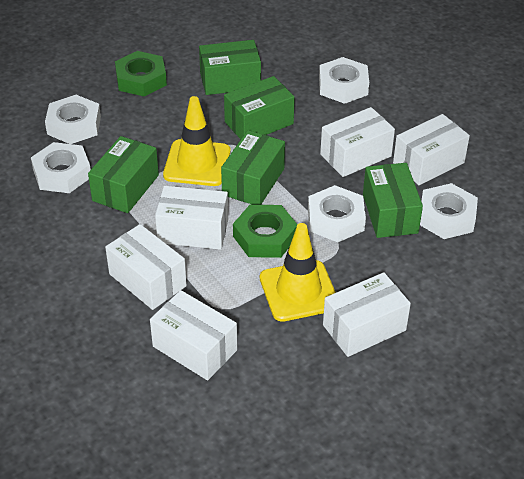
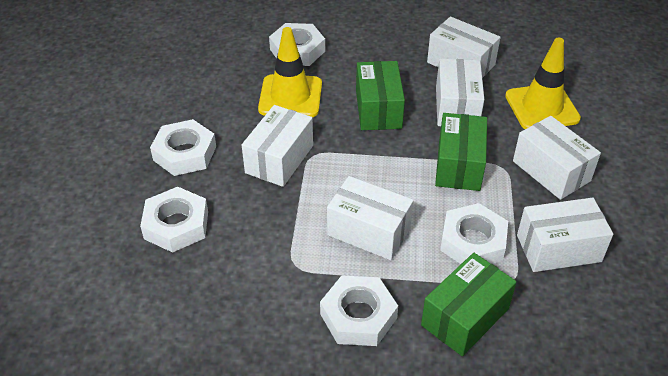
green box: 5 -> 3
green nut: 2 -> 0

